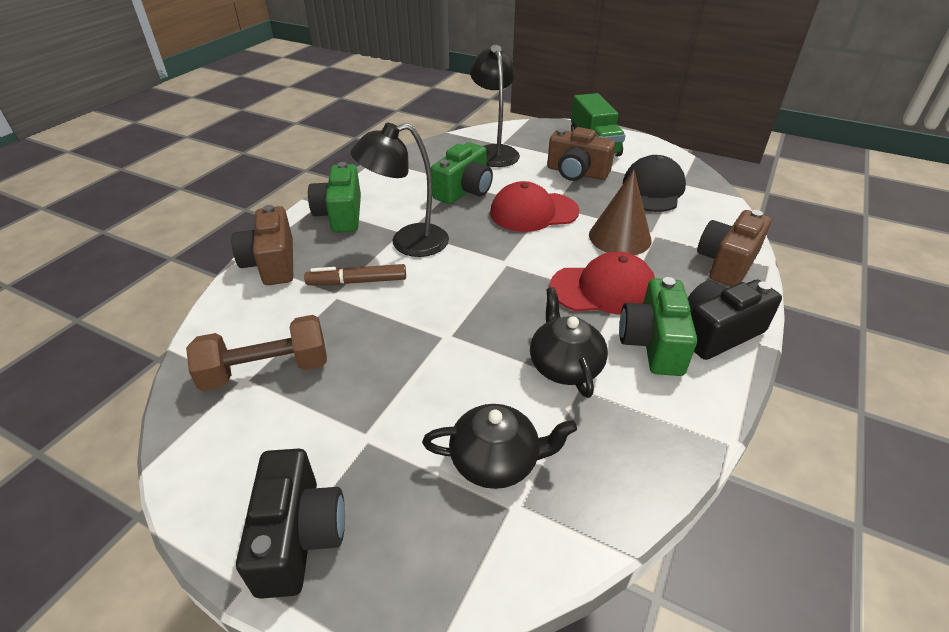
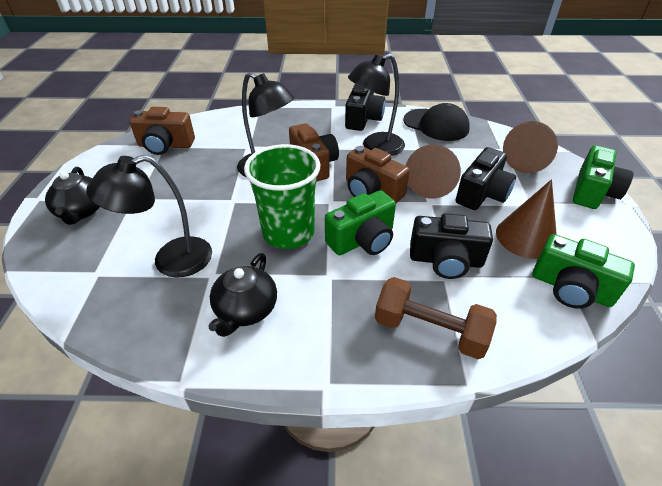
black camera: 2 -> 3
black lamp: 2 -> 3
brown cone: 1 -> 3
brown marker: 1 -> 0
green cup: 0 -> 1
green truck: 1 -> 0
red cap: 2 -> 0

